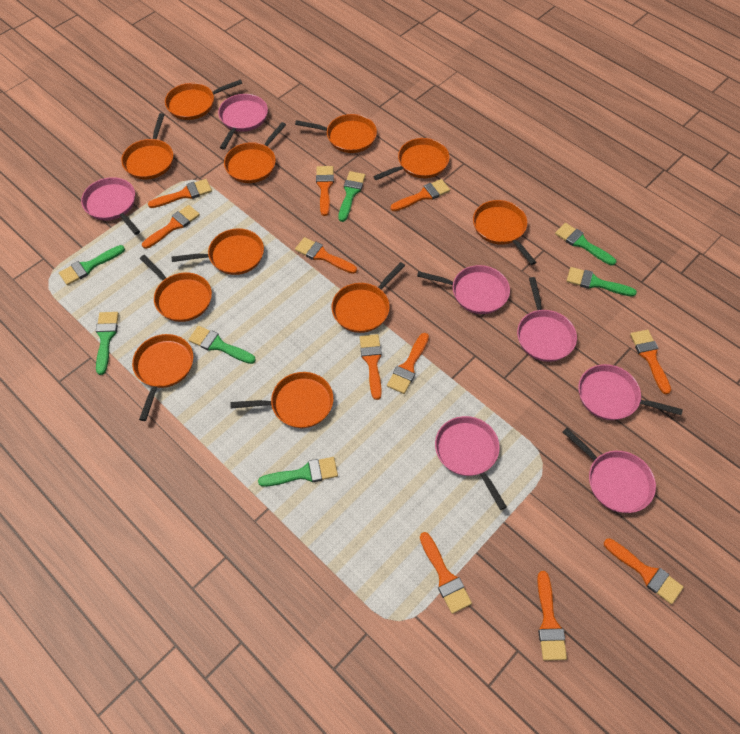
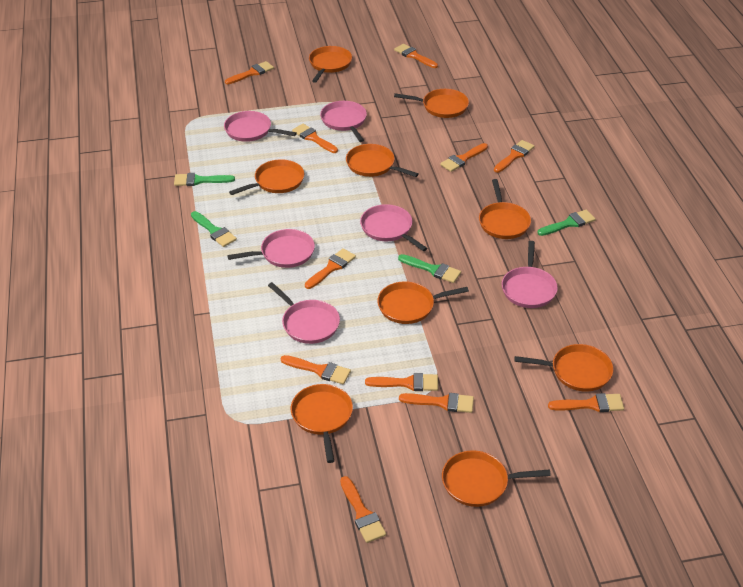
green brush: 7 -> 4
orange pan: 11 -> 9
pink pan: 7 -> 6

